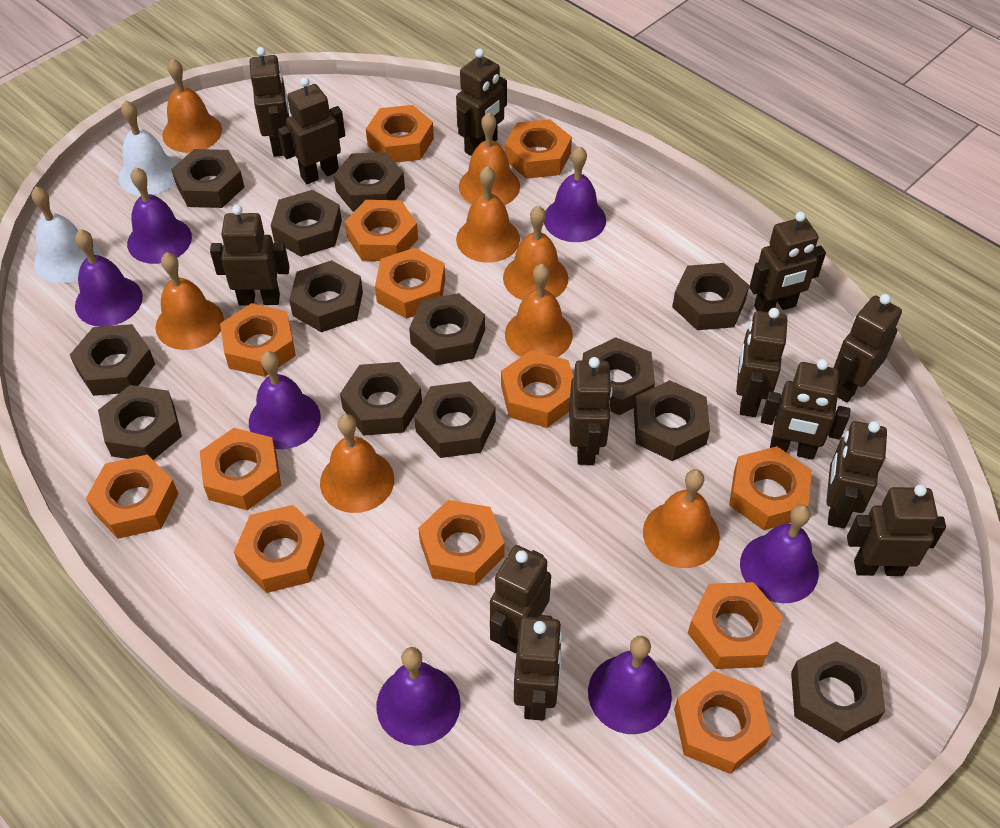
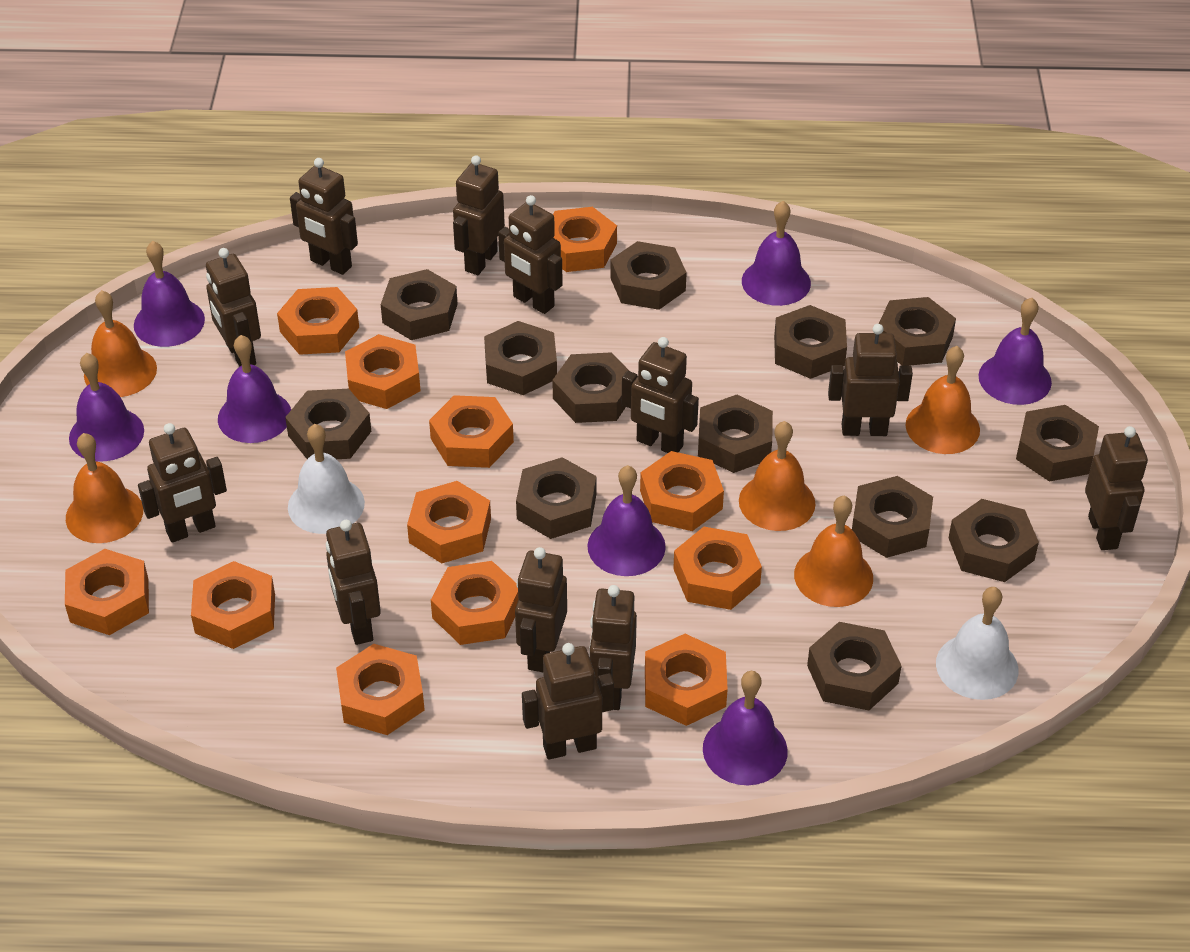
brown robot: 13 -> 12
orange bell: 8 -> 5
orange nut: 13 -> 12

